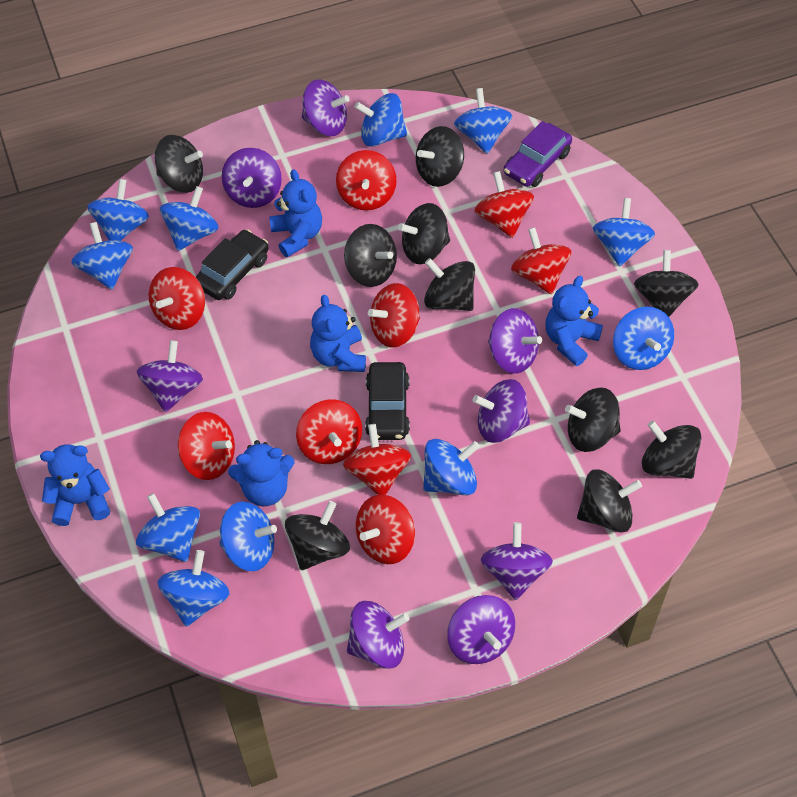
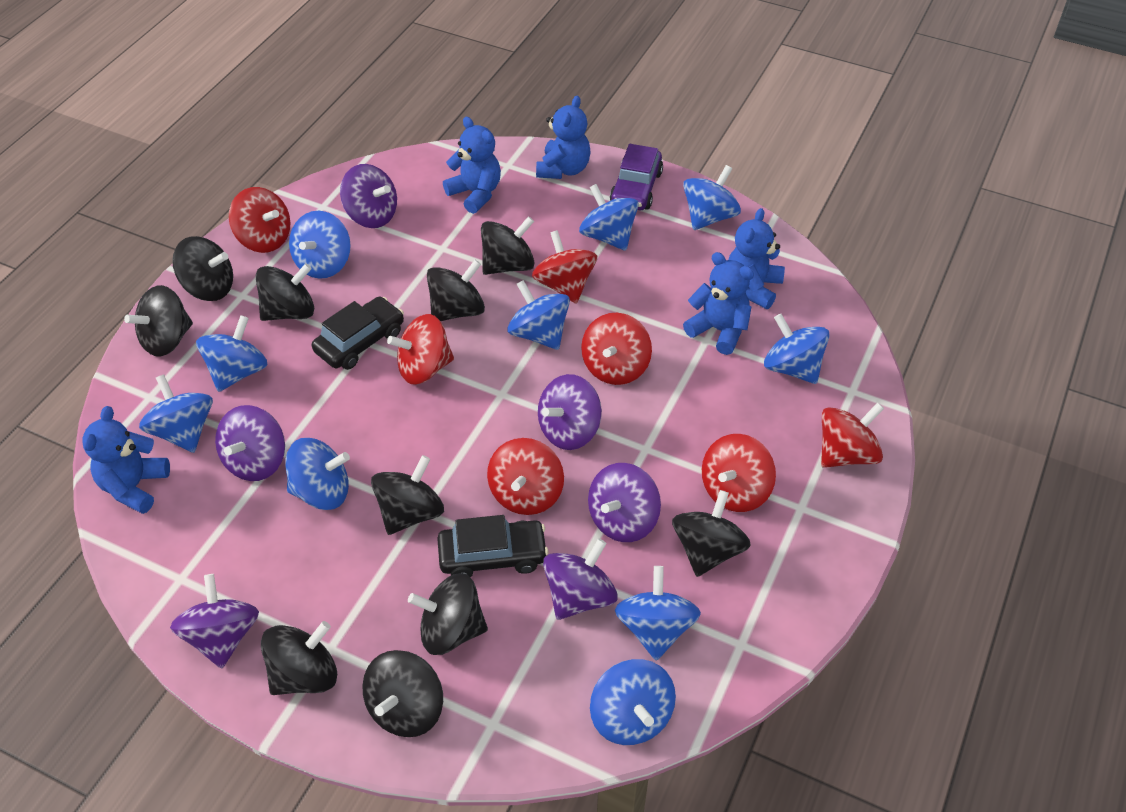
blue spinning top: 11 -> 10
purple spinning top: 8 -> 6
red spinning top: 9 -> 7

